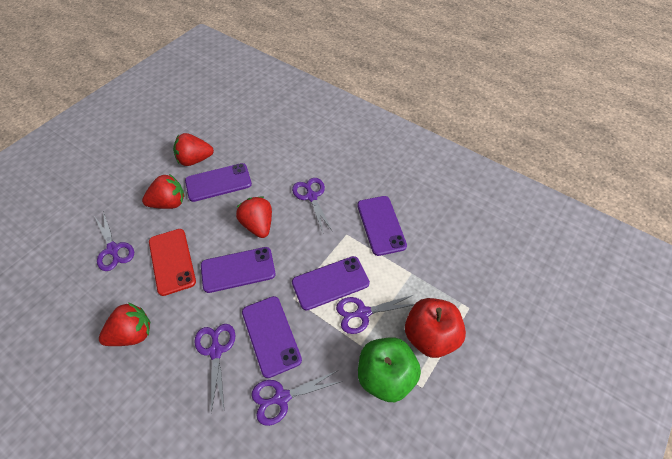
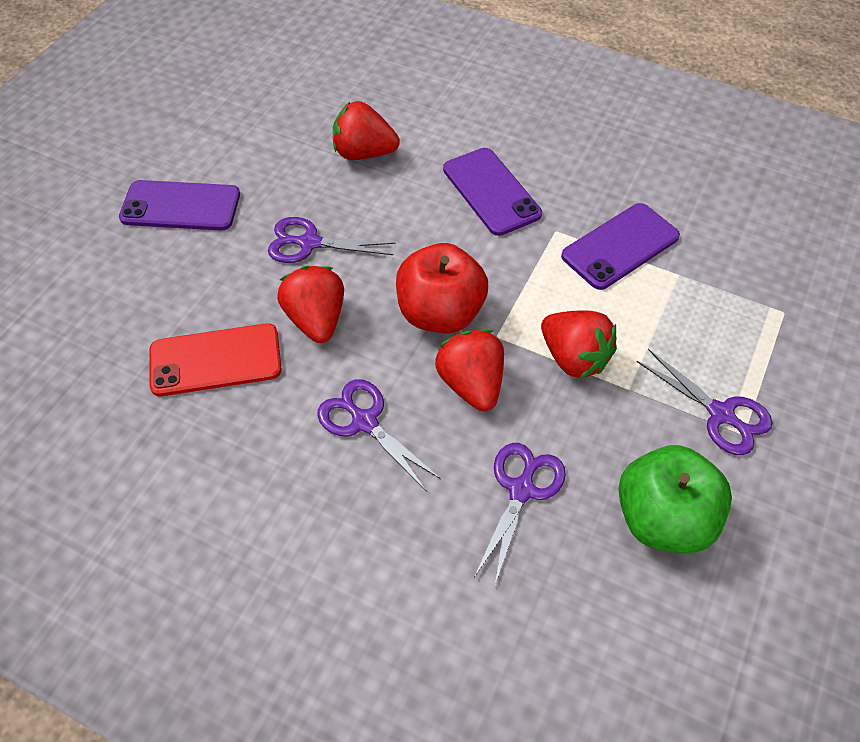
purple phone: 5 -> 3
purple scissors: 5 -> 4

